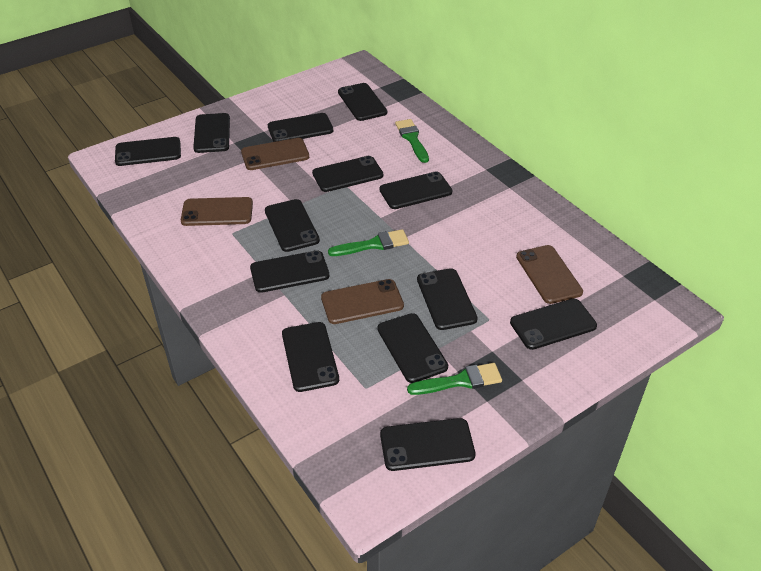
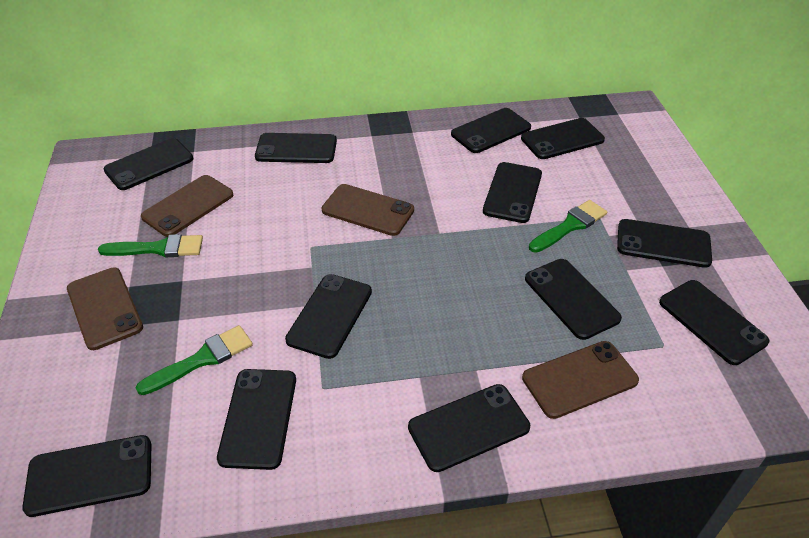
black phone: 13 -> 12

